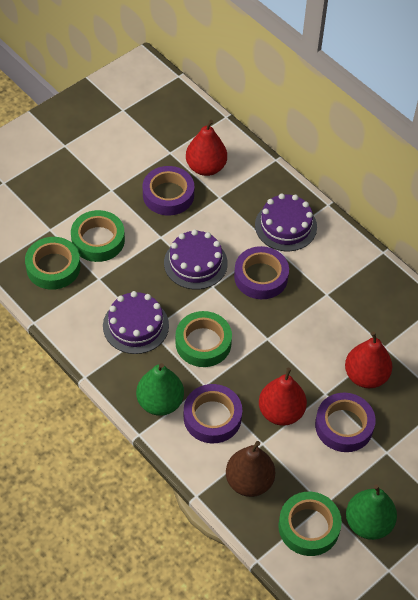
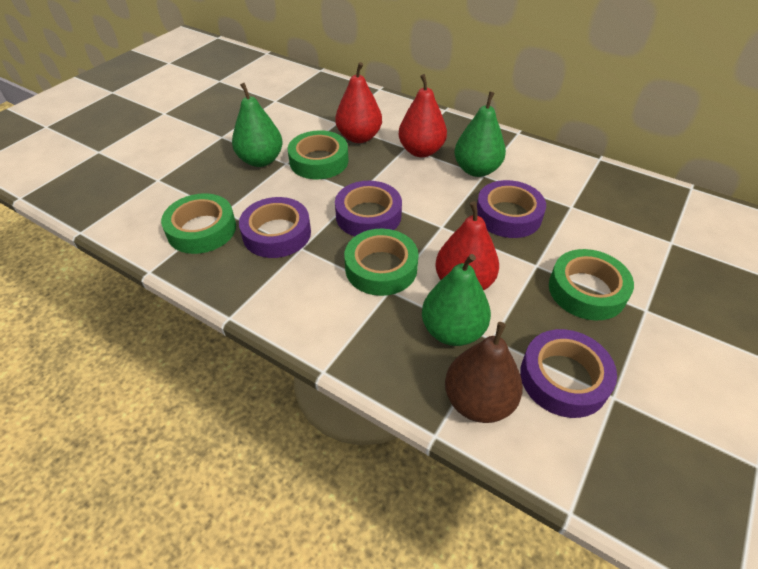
green pear: 2 -> 3
purple cake: 3 -> 0

